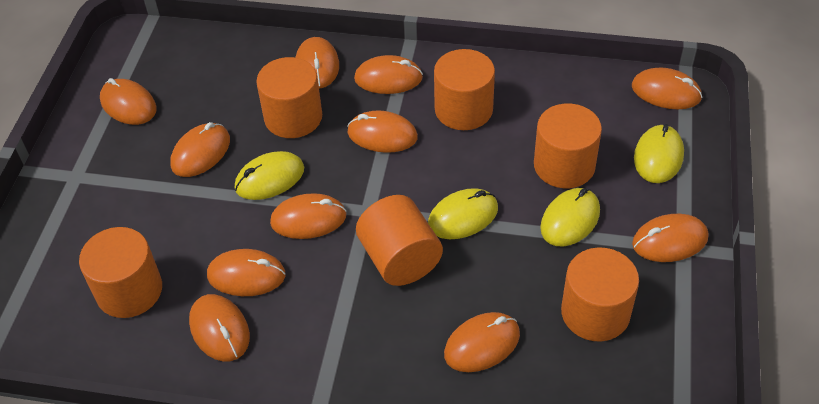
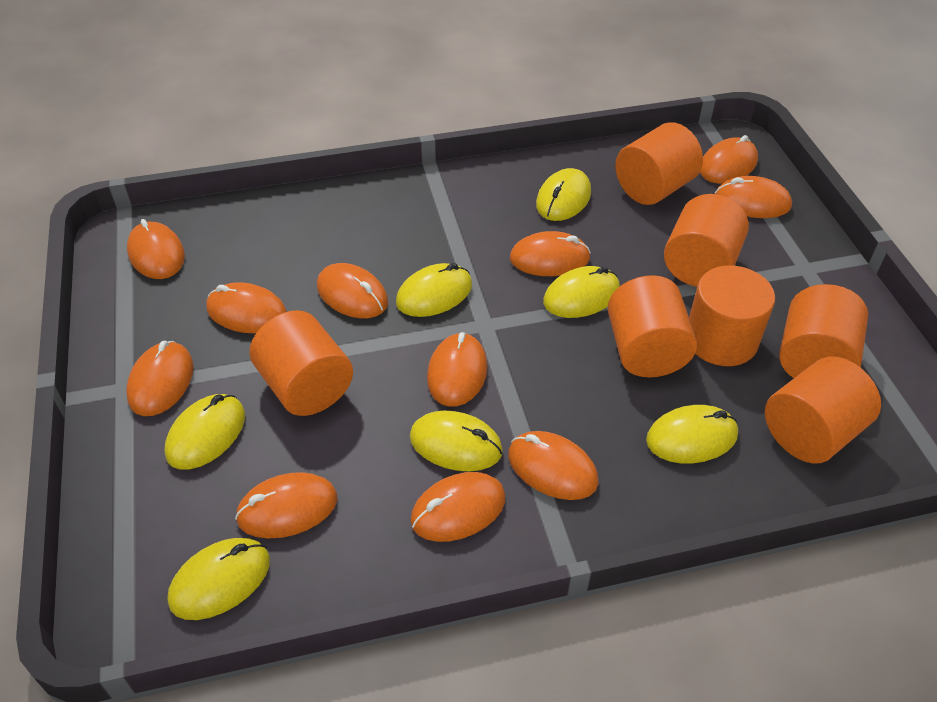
orange cylinder: 6 -> 7
yellow mouse: 4 -> 7

